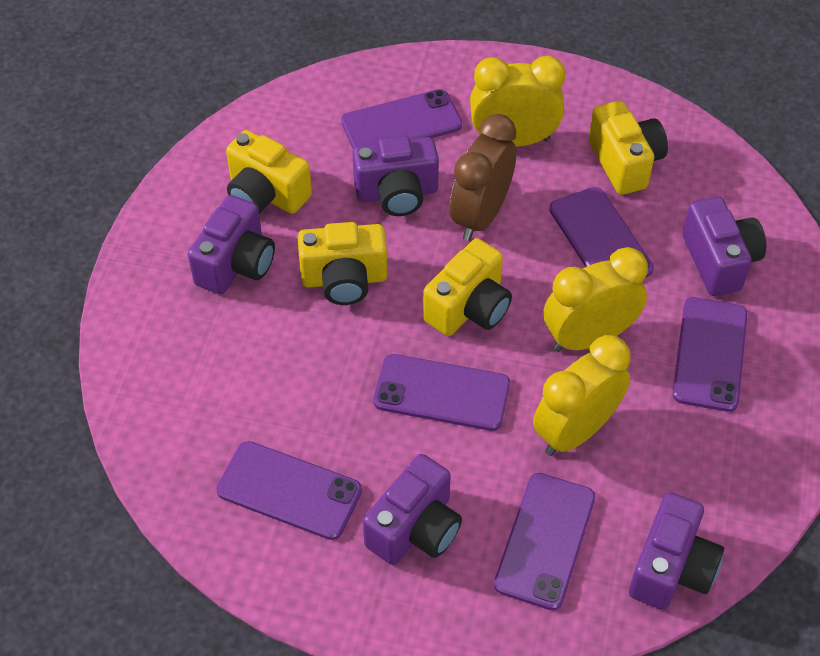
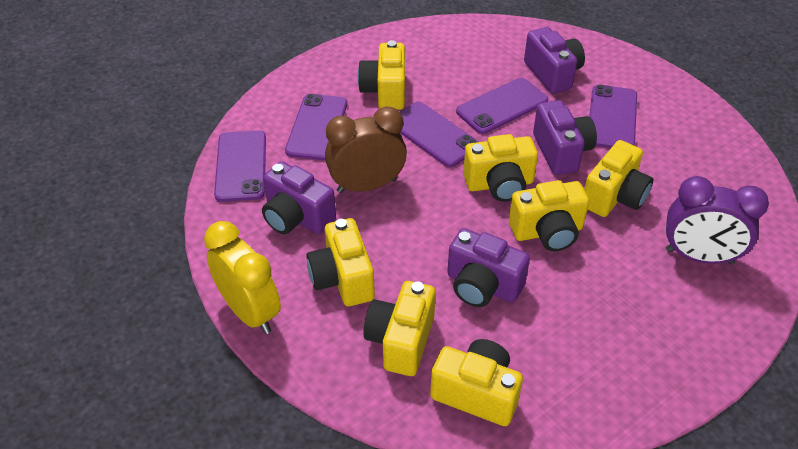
purple camera: 5 -> 4
purple clock: 0 -> 1
purple phone: 6 -> 5
yellow camera: 4 -> 7
yellow clock: 3 -> 1

